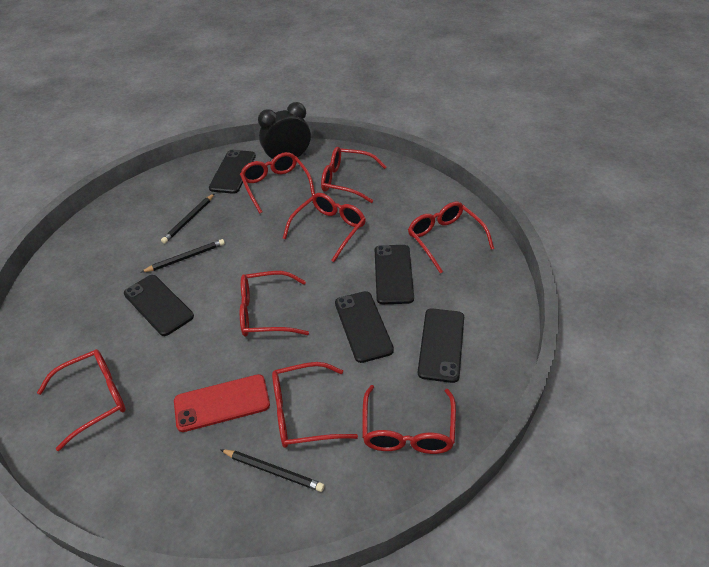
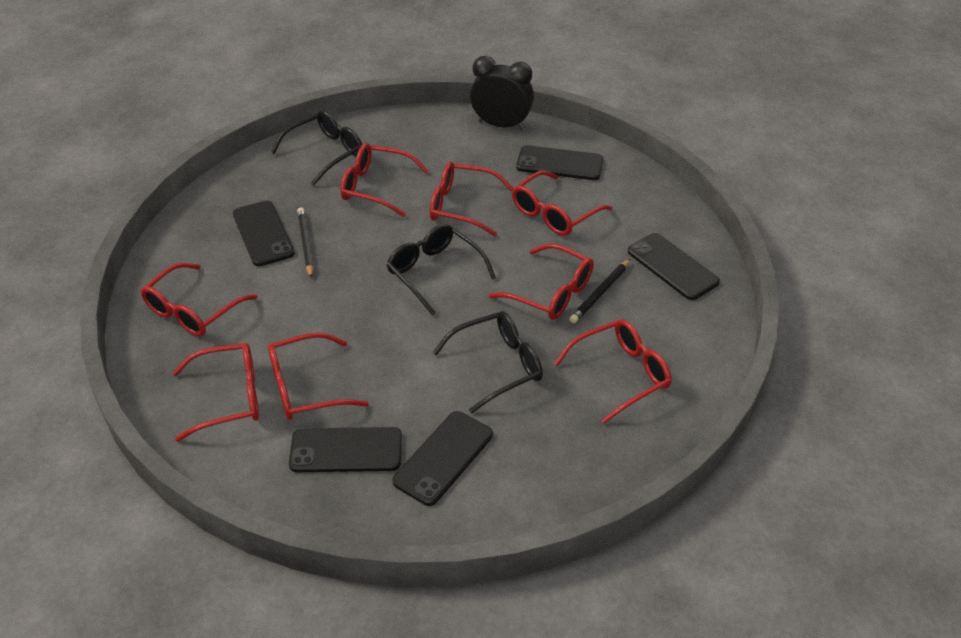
black glasses: 0 -> 3
black pencil: 3 -> 2
red phone: 1 -> 0

